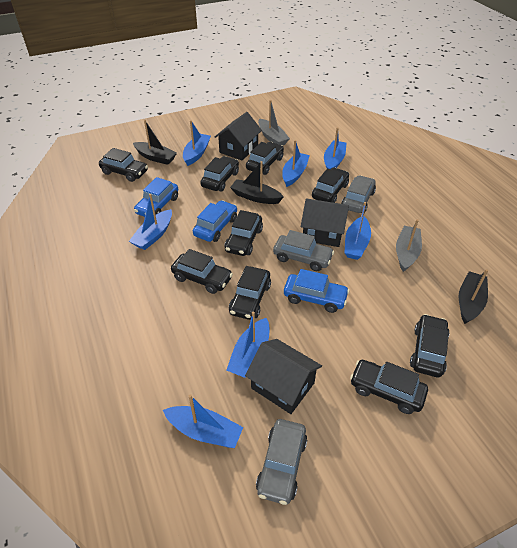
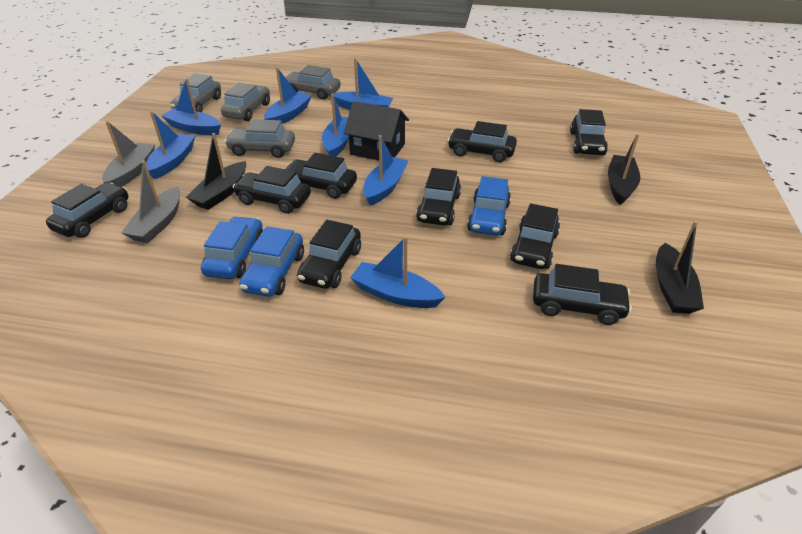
black house: 3 -> 1
grey car: 3 -> 4

